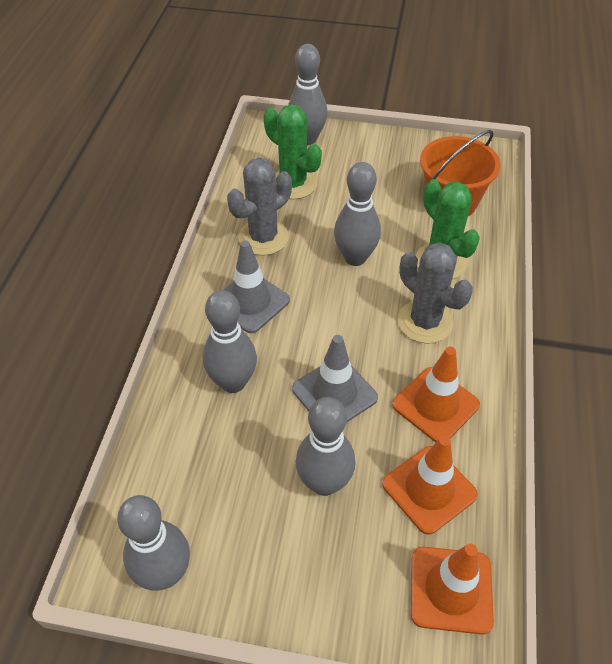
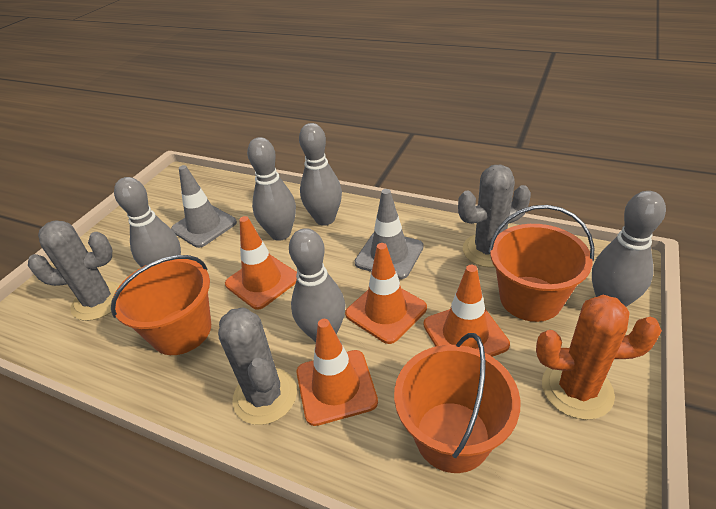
green cactus: 2 -> 0
grey cactus: 2 -> 3
orange bucket: 1 -> 3
orange cactus: 0 -> 1
orange traffic cone: 3 -> 4

